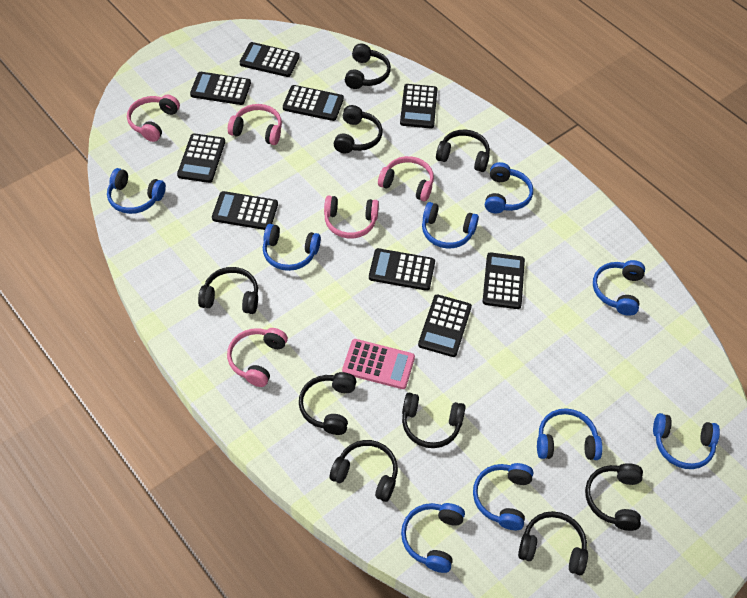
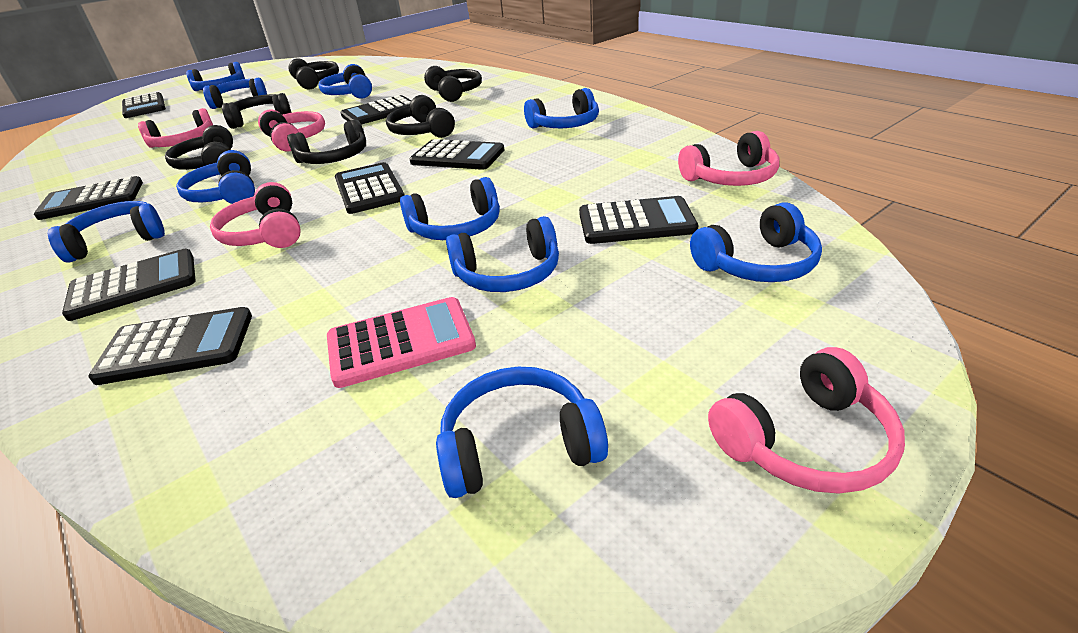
black calculator: 9 -> 8
black headphones: 9 -> 6
blue headphones: 9 -> 10

